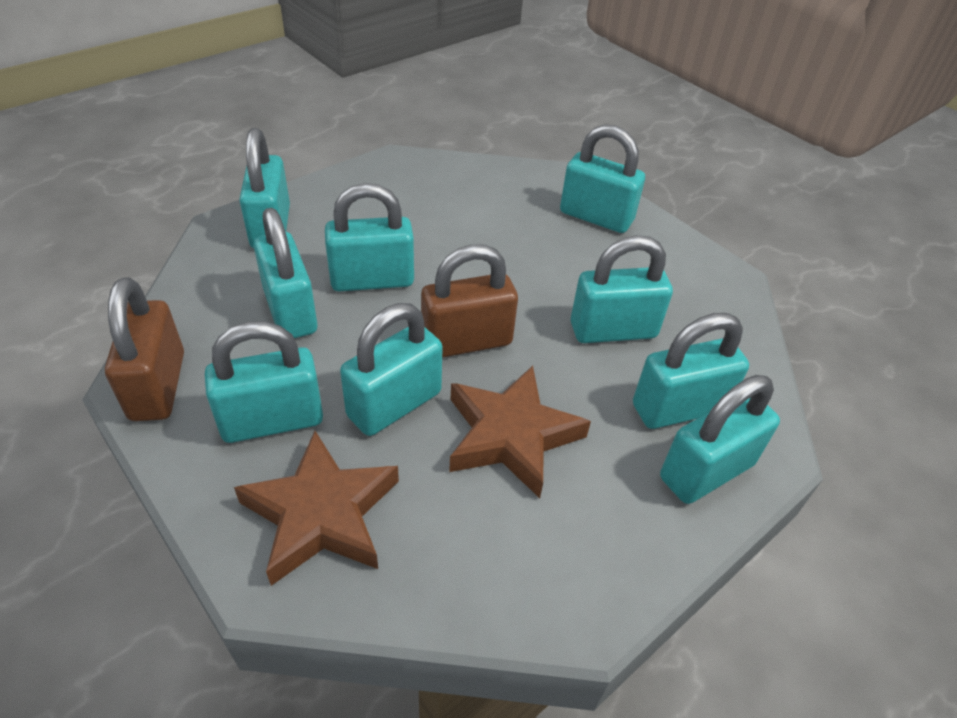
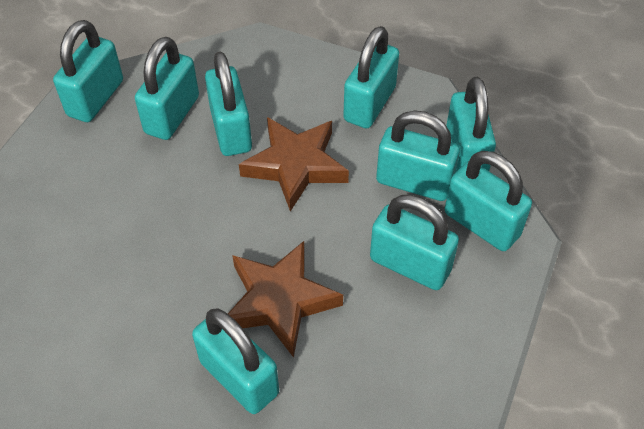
brown padlock: 2 -> 0

